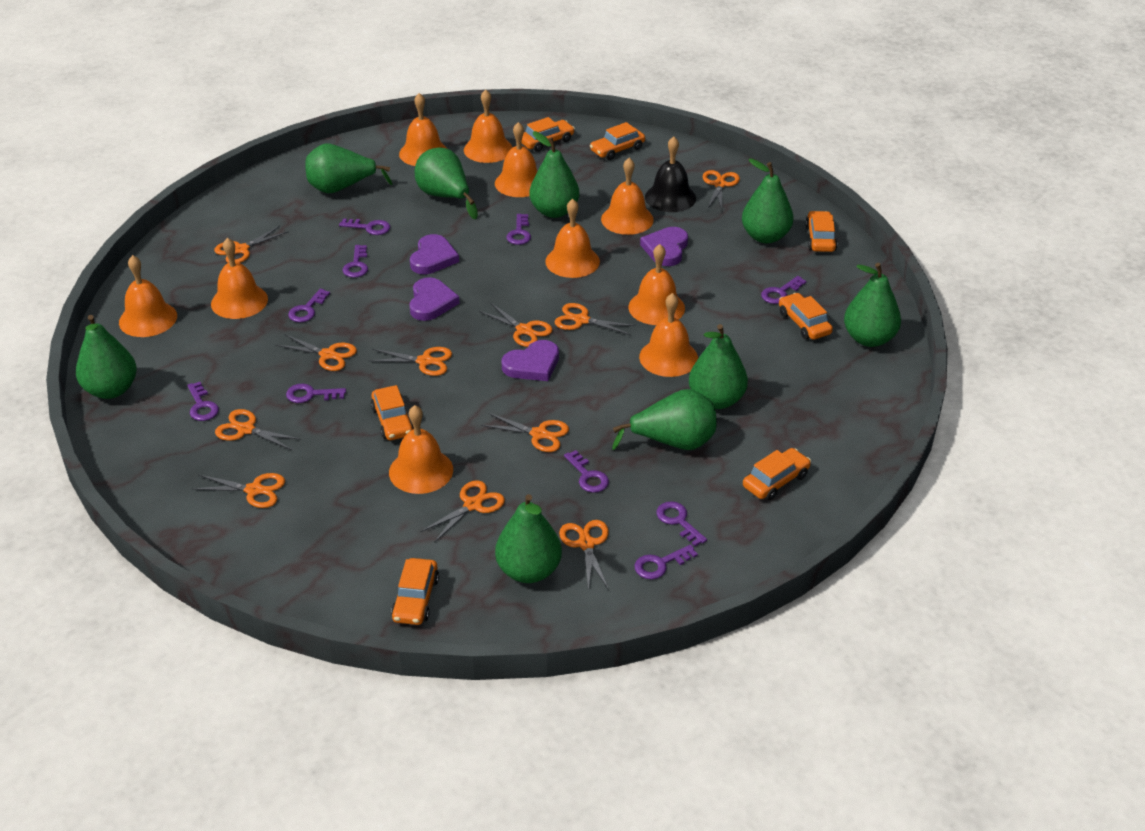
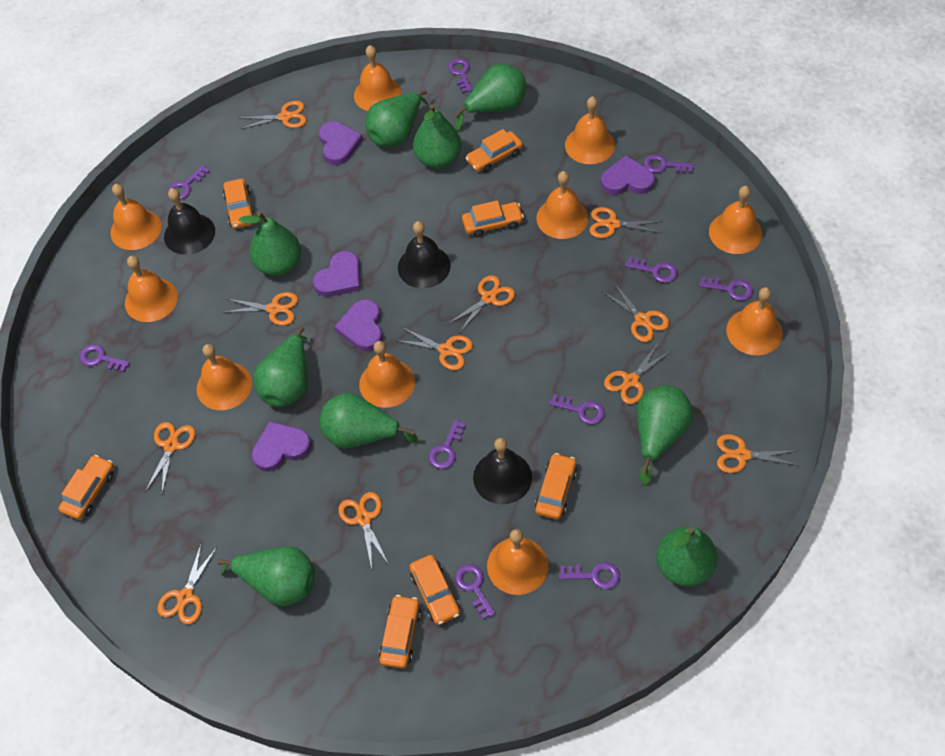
black bell: 1 -> 3
purple heart: 4 -> 5

